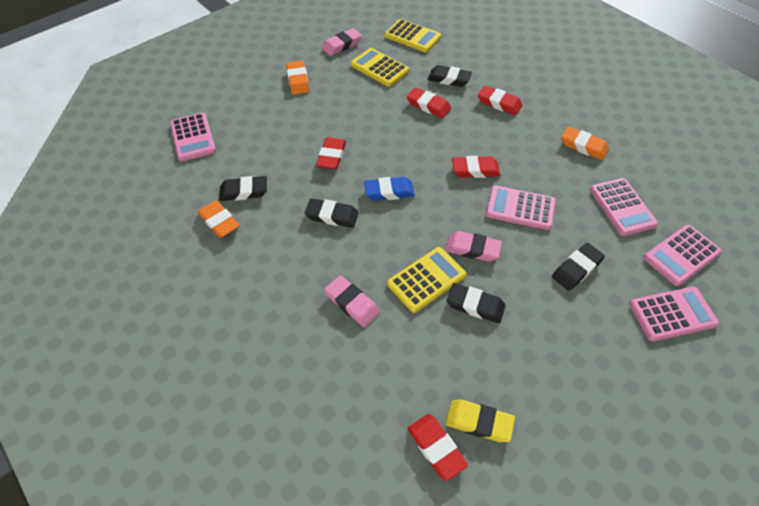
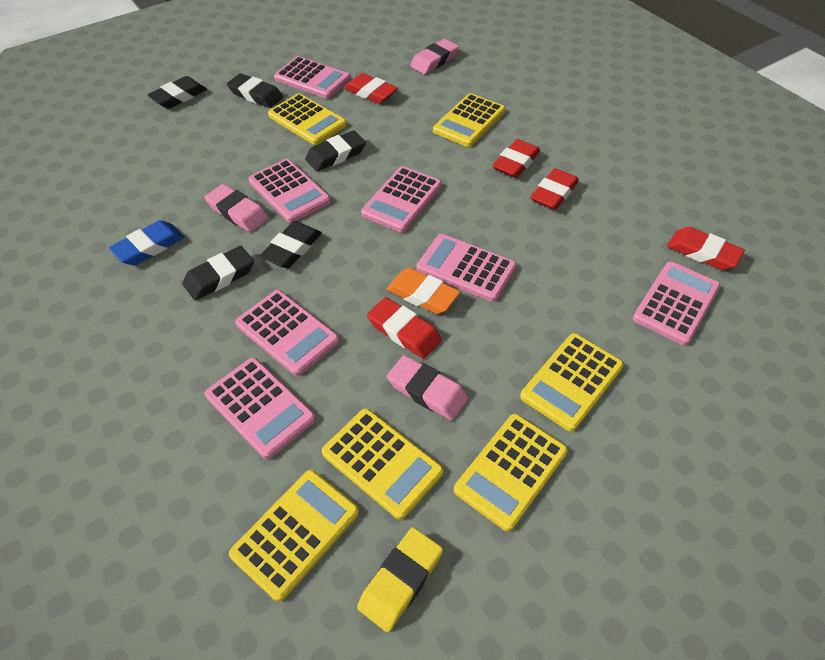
orange eraser: 3 -> 1
pink calculator: 5 -> 7
yellow calculator: 3 -> 6

